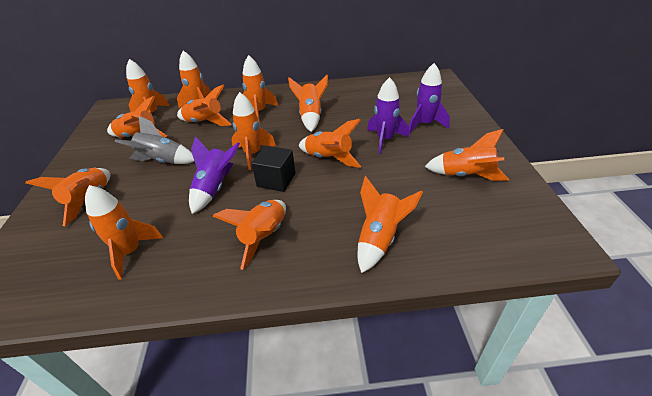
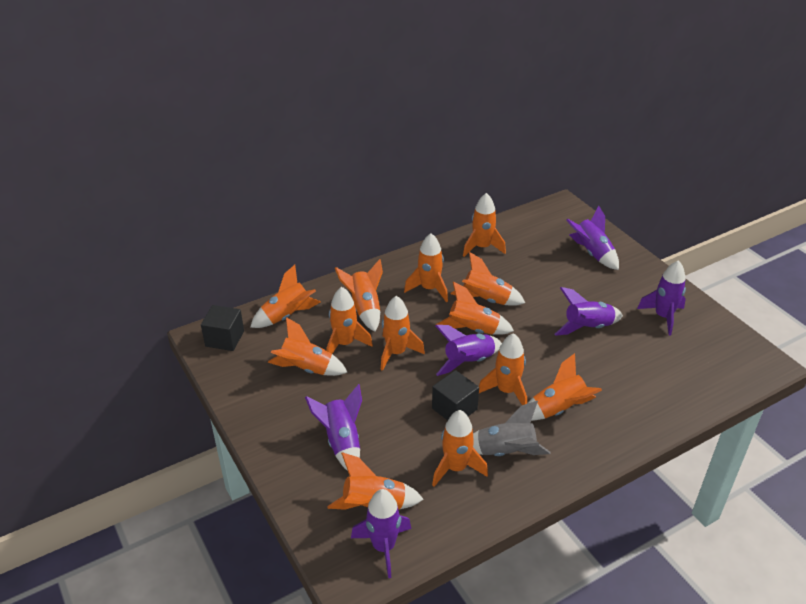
black cube: 1 -> 2
purple rocket: 3 -> 6

